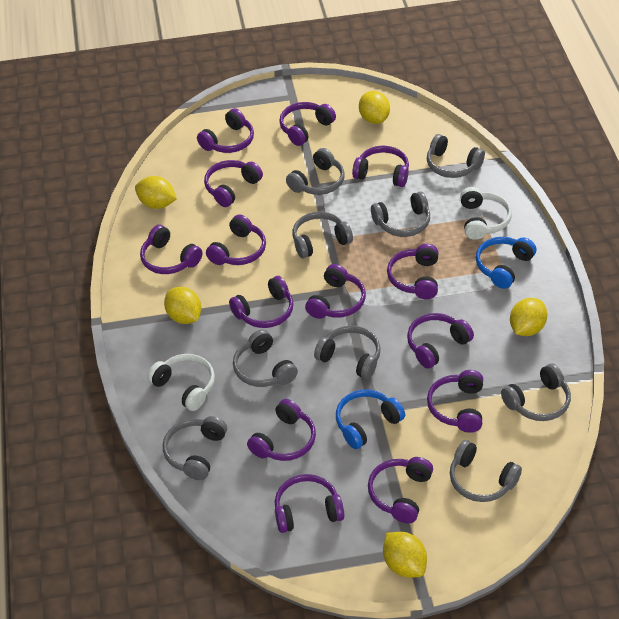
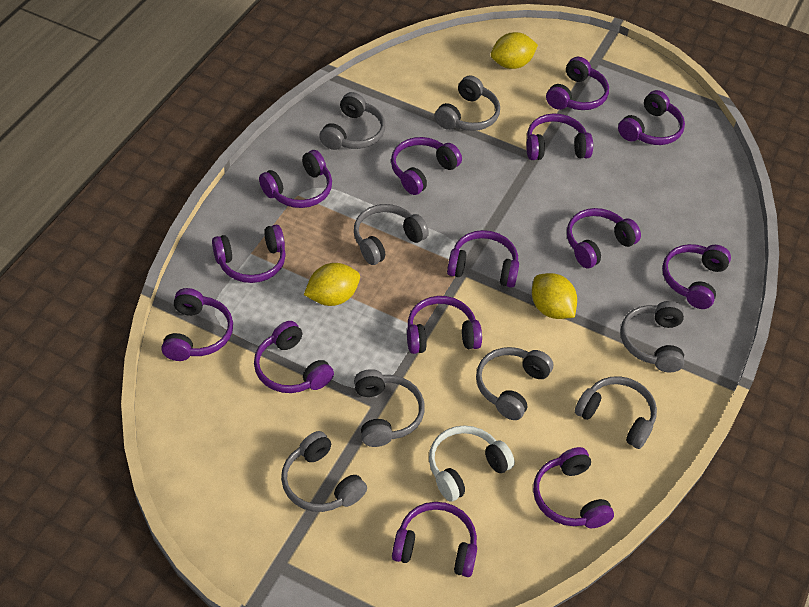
blue headphones: 2 -> 0
grey headphones: 9 -> 8
white headphones: 2 -> 1
yellow lemon: 5 -> 3

